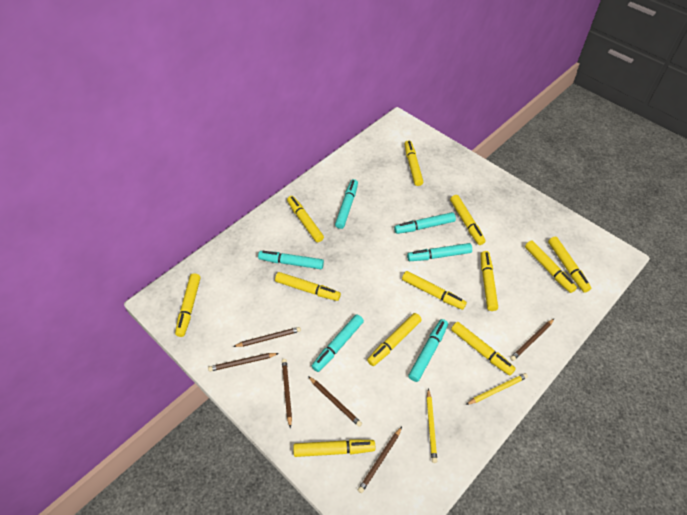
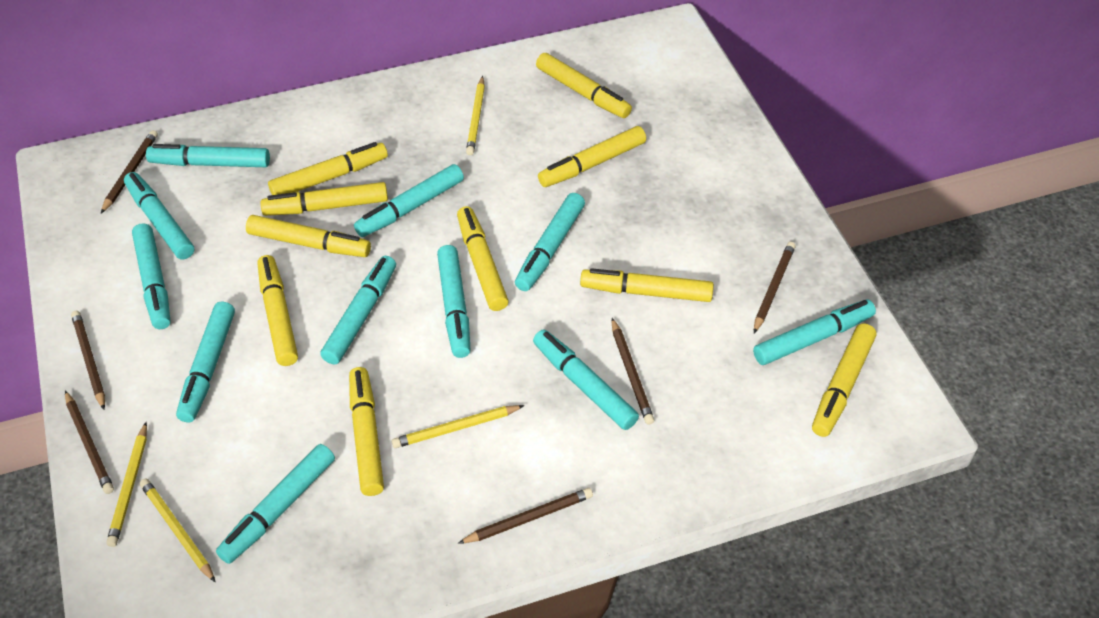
turquoise marker: 6 -> 11
yellow marker: 12 -> 10
yellow pencil: 2 -> 4

